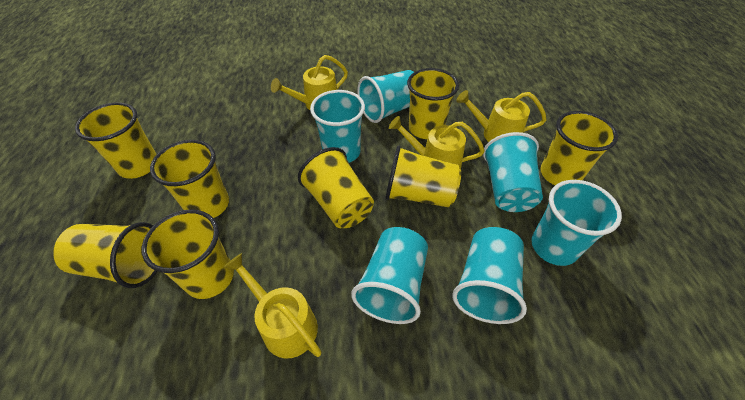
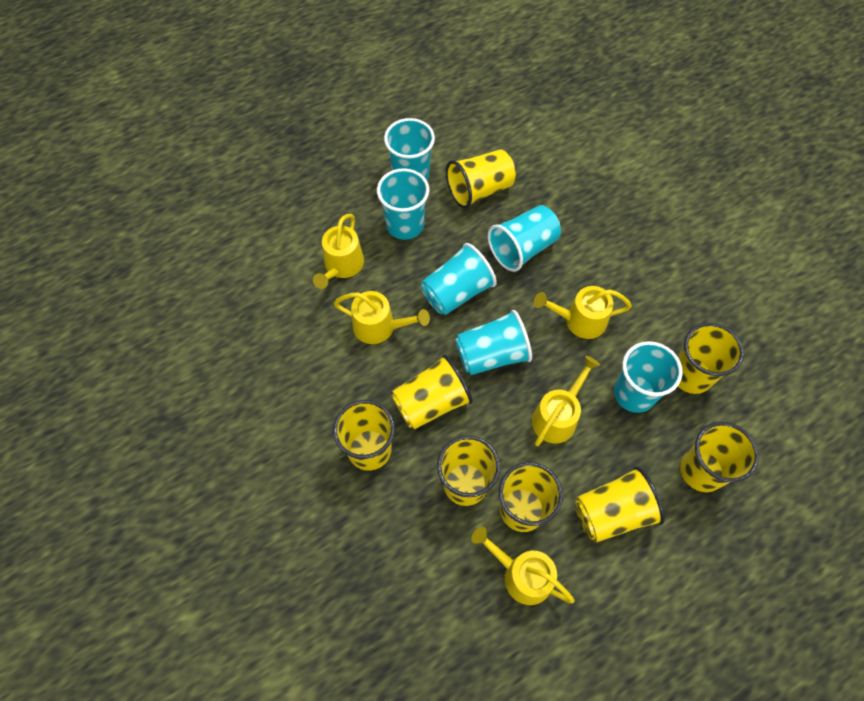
yellow watering can: 4 -> 5

